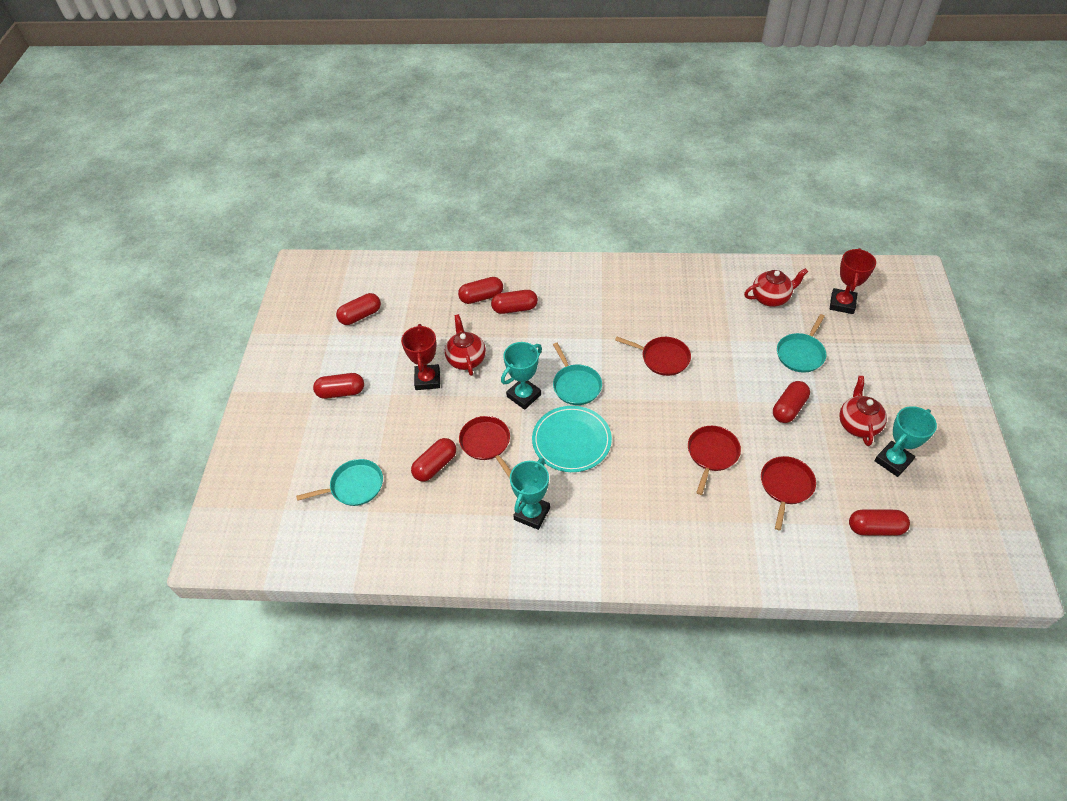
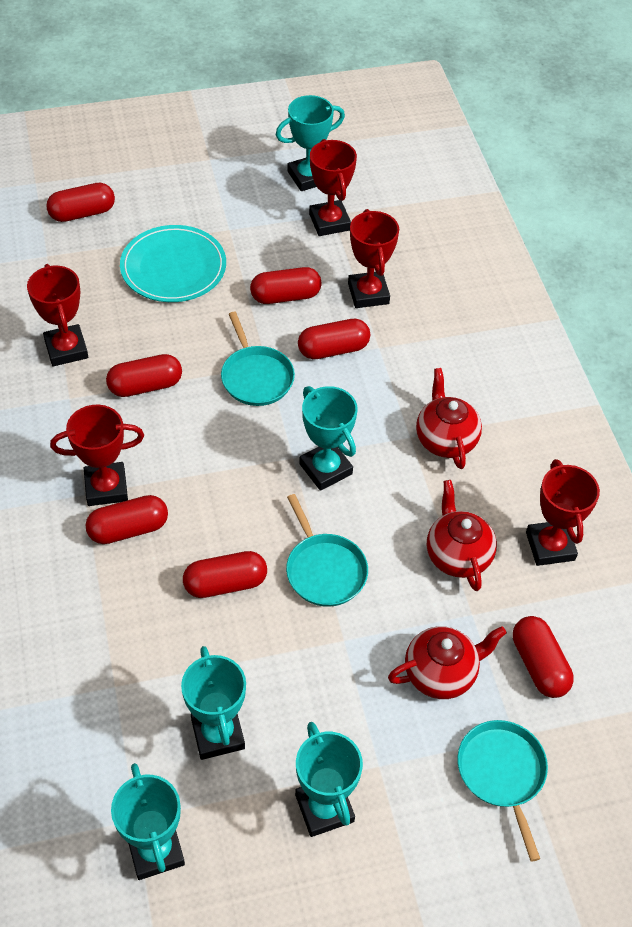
red pan: 4 -> 0
red trophy: 2 -> 5
turquoise trophy: 3 -> 5

